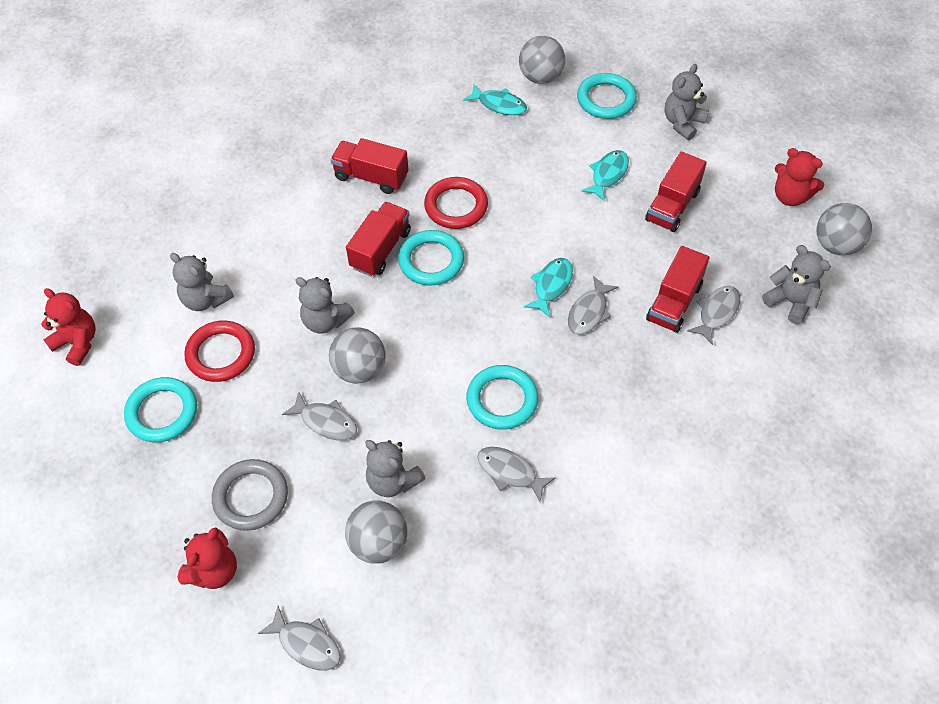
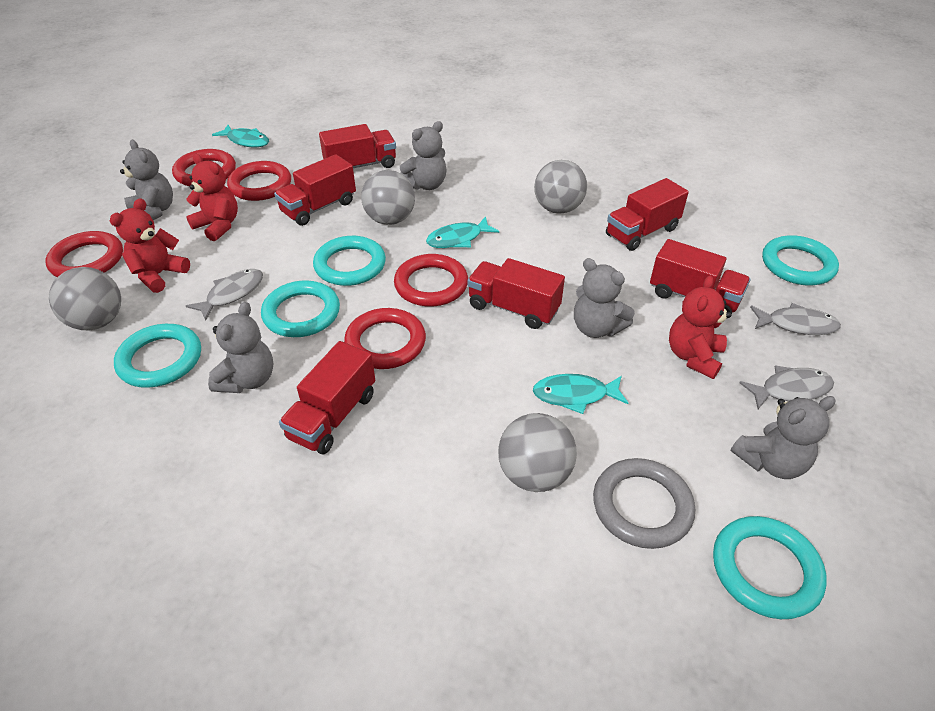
grey fish: 5 -> 3
red ring: 2 -> 5
red truck: 4 -> 6
turquoise ring: 4 -> 5

